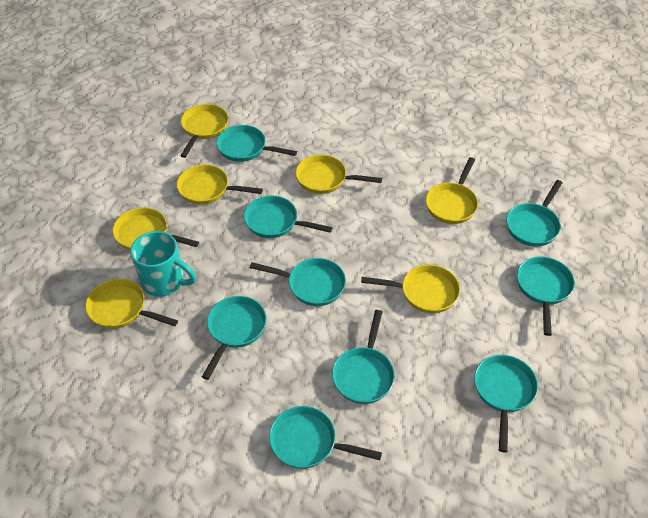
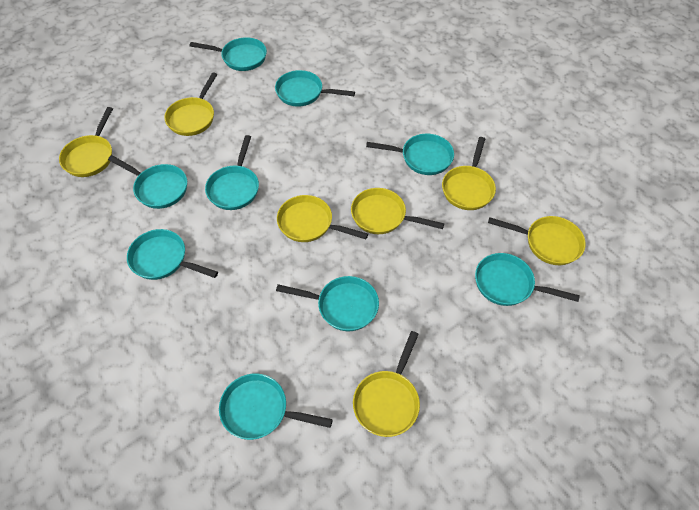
turquoise mug: 1 -> 0

